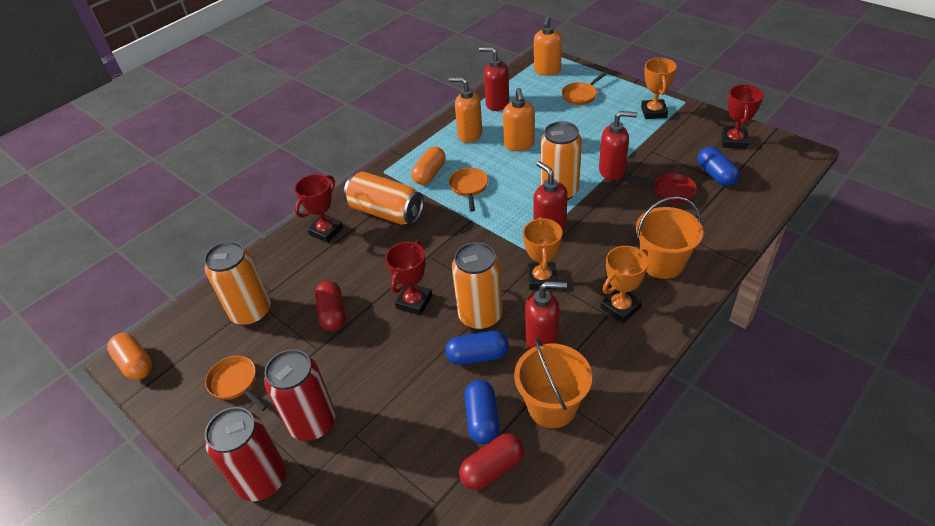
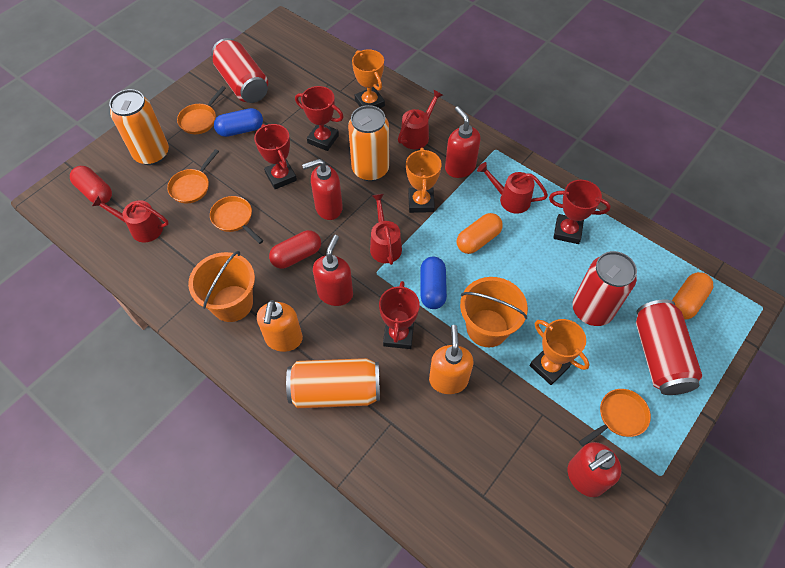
blue capsule: 3 -> 2
orange can: 4 -> 3
orange pan: 3 -> 4
orange soap dispenser: 3 -> 2
red can: 2 -> 3
red pan: 1 -> 0
red trophy: 3 -> 4
red watering can: 0 -> 4

